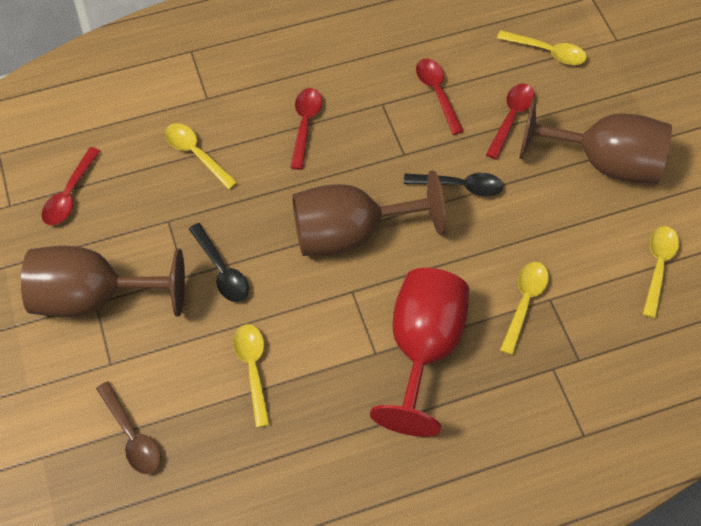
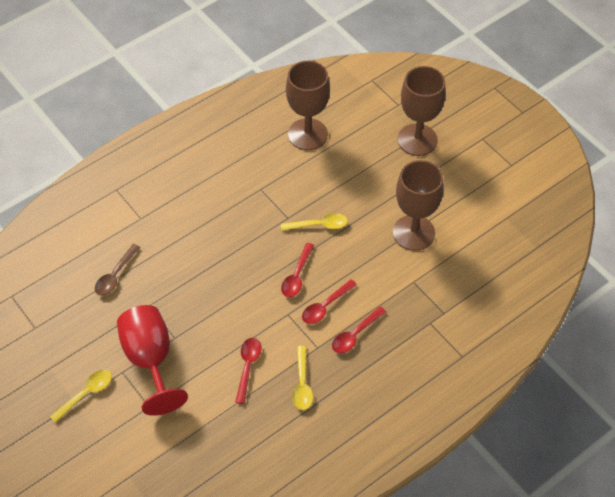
black spoon: 2 -> 0
yellow spoon: 5 -> 3

